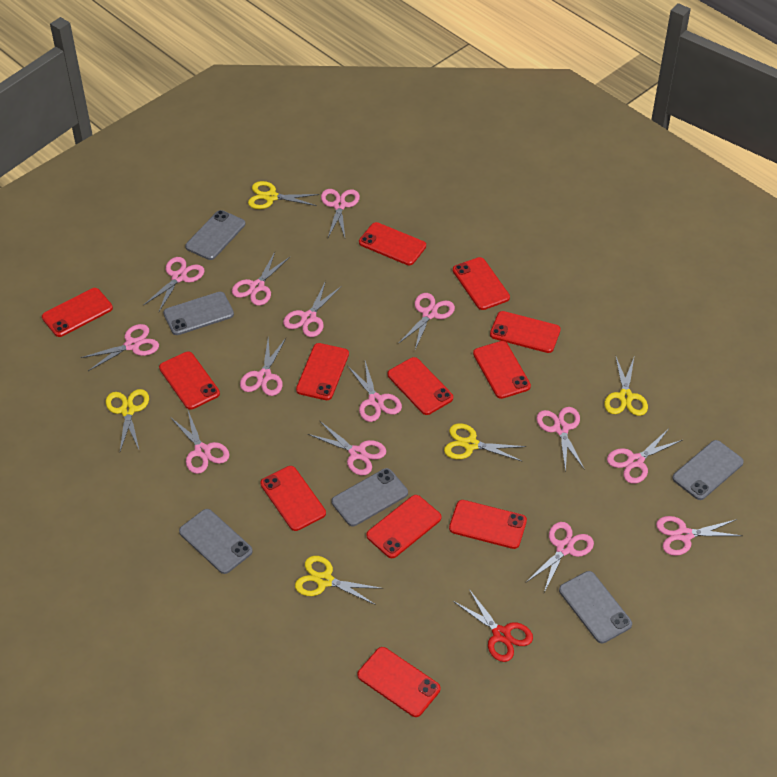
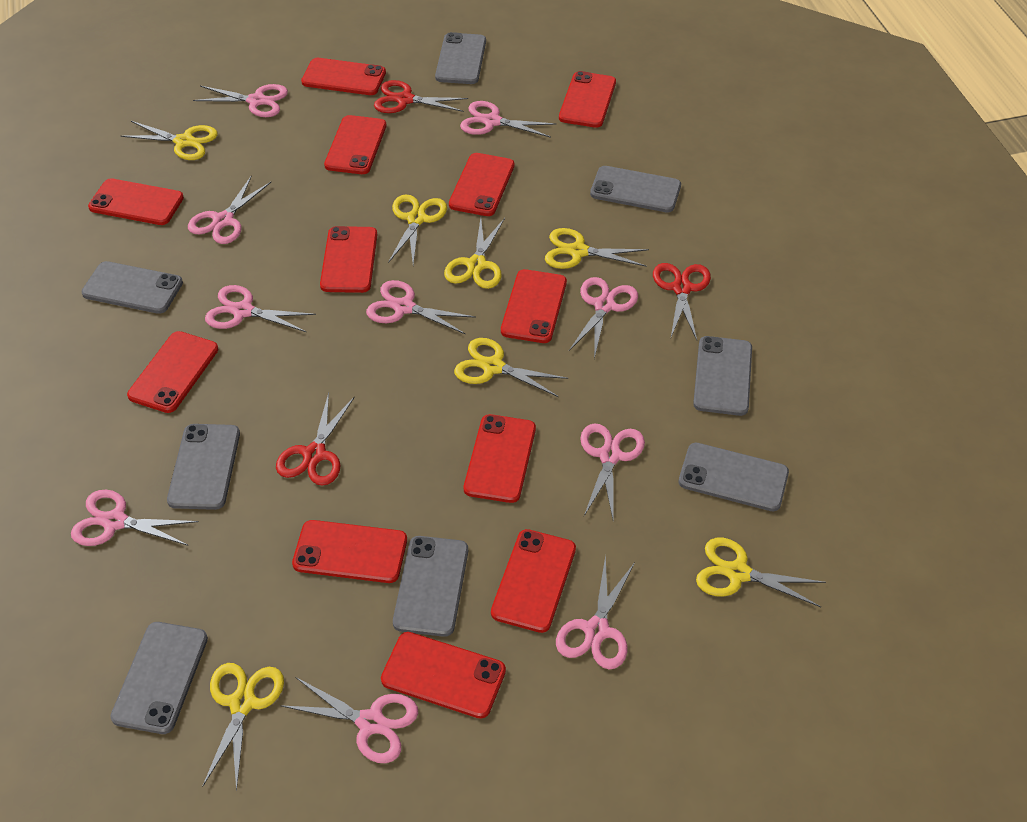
grey phone: 6 -> 8
pink scissors: 14 -> 10
red scissors: 1 -> 3
yellow scissors: 5 -> 7

